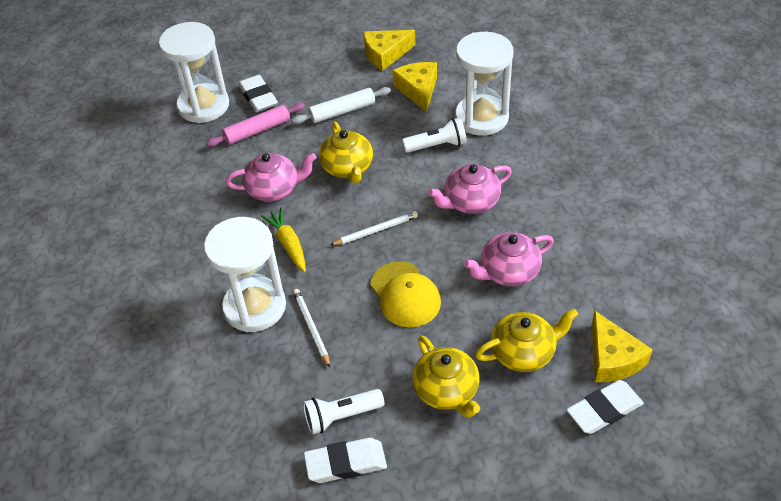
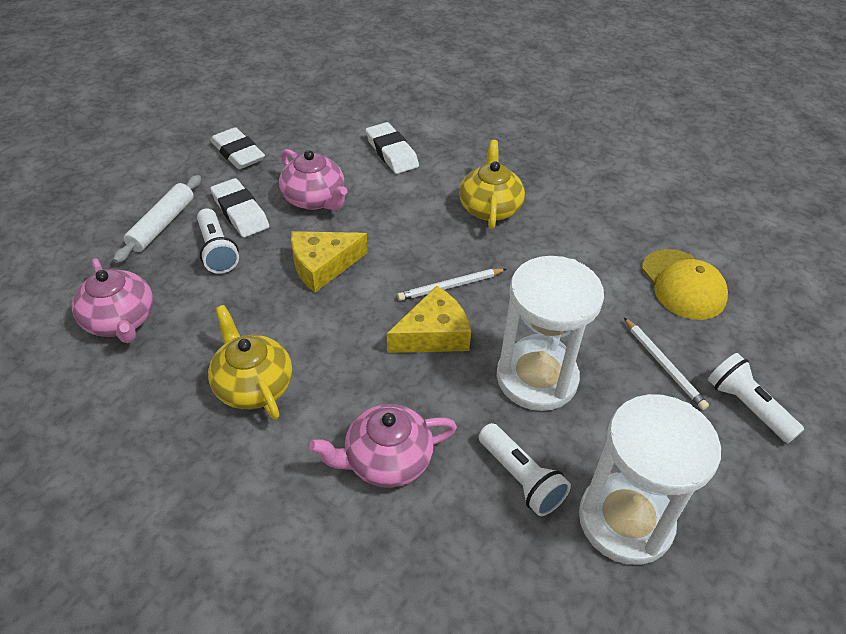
pink rolling pin: 1 -> 0
white flashlight: 2 -> 3
white hourglass: 3 -> 2
yellow carrot: 1 -> 0
yellow cheese: 3 -> 2
yellow teapot: 3 -> 2

